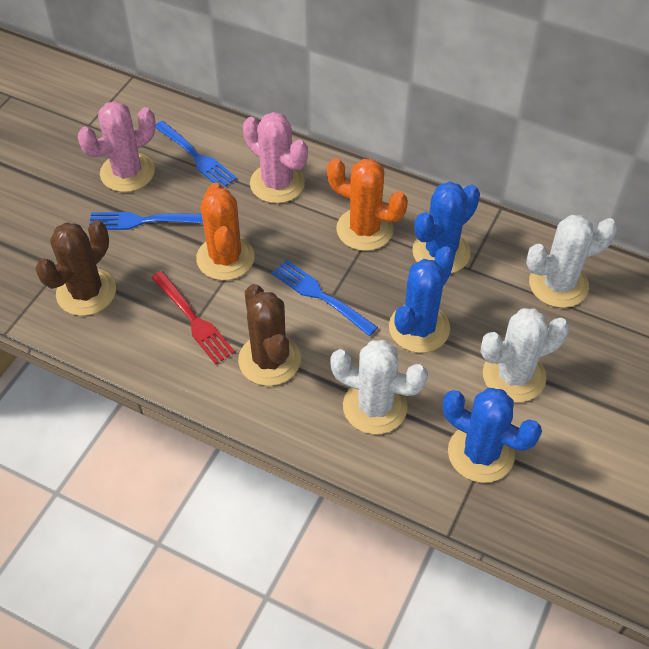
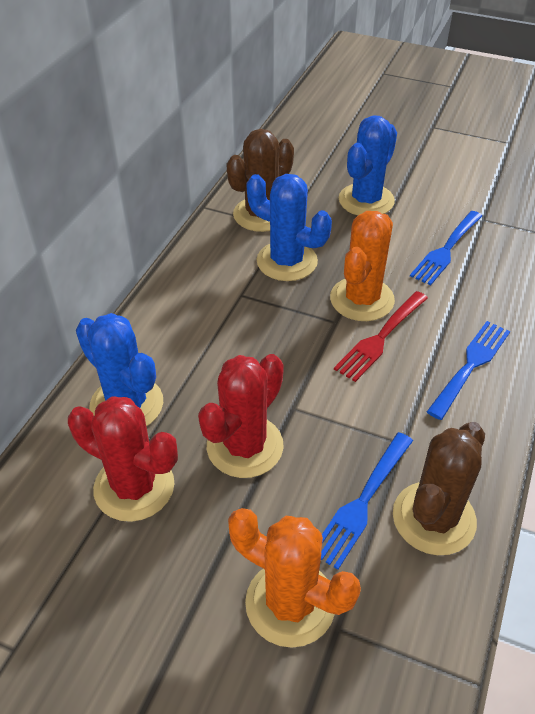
pink cactus: 2 -> 0
red cactus: 0 -> 2
white cactus: 3 -> 0

